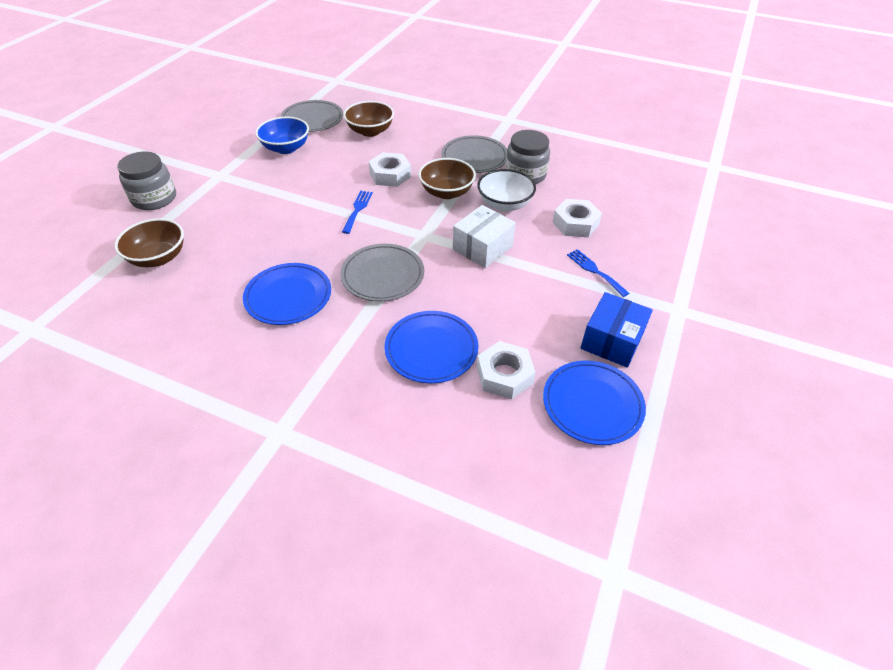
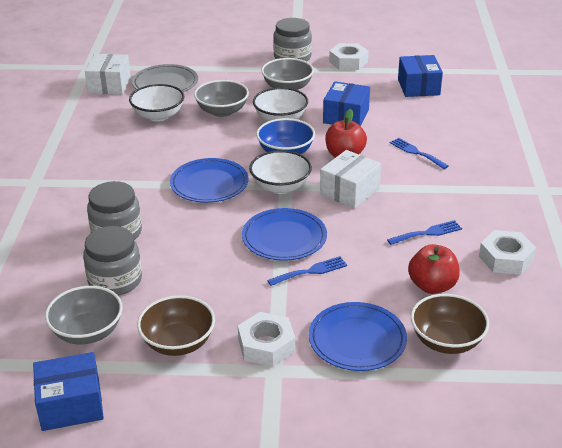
blue box: 1 -> 3
blue fork: 2 -> 3
brown bowl: 3 -> 2
grey bowl: 0 -> 3
grey jar: 2 -> 3
grey plate: 3 -> 1
red apple: 0 -> 2
white bowl: 1 -> 3
white box: 1 -> 2

